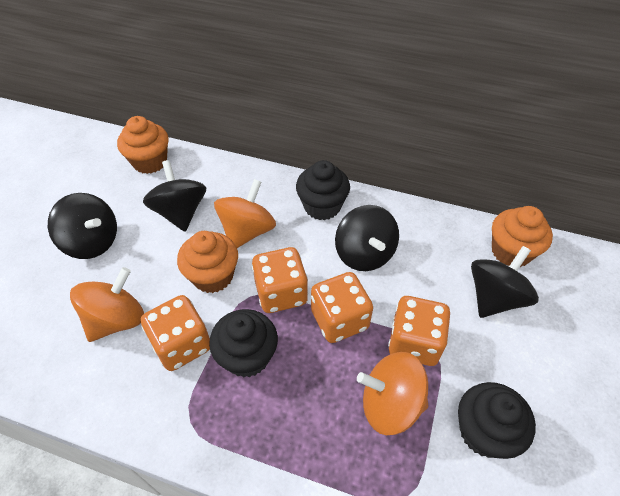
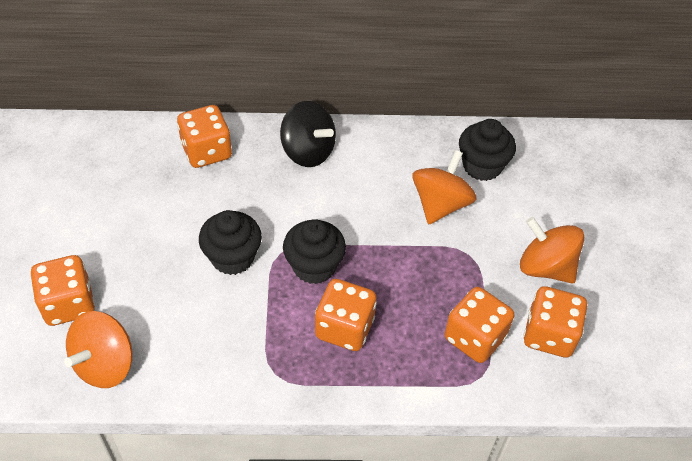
black spinning top: 4 -> 1
orange cupcake: 3 -> 0
orange dice: 4 -> 5

